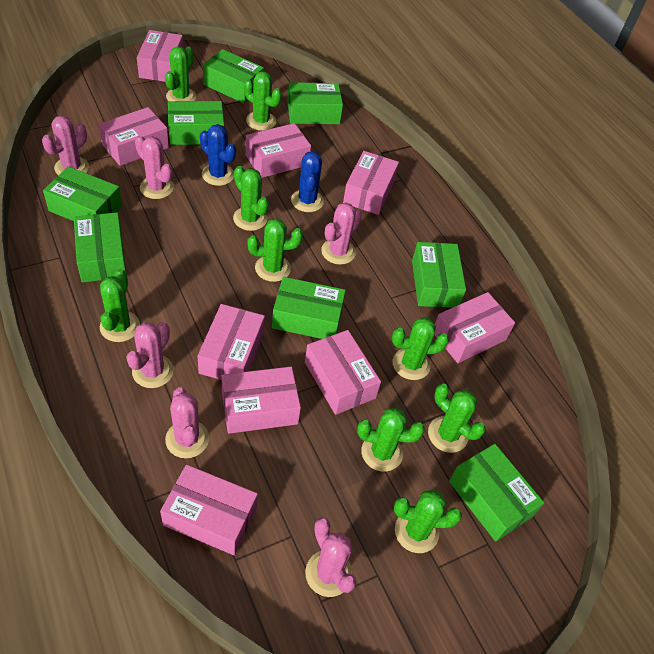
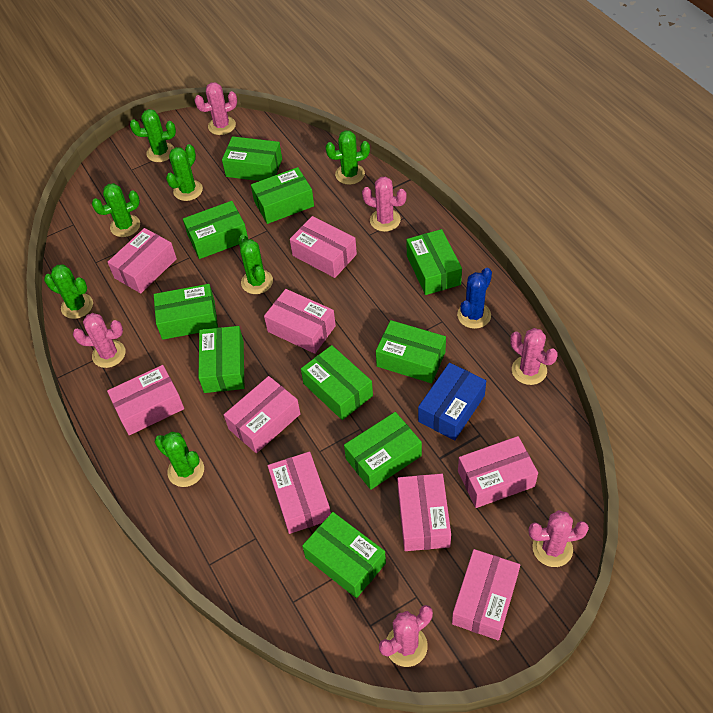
blue box: 0 -> 1
blue cactus: 2 -> 1
green box: 8 -> 10
green cactus: 9 -> 7

